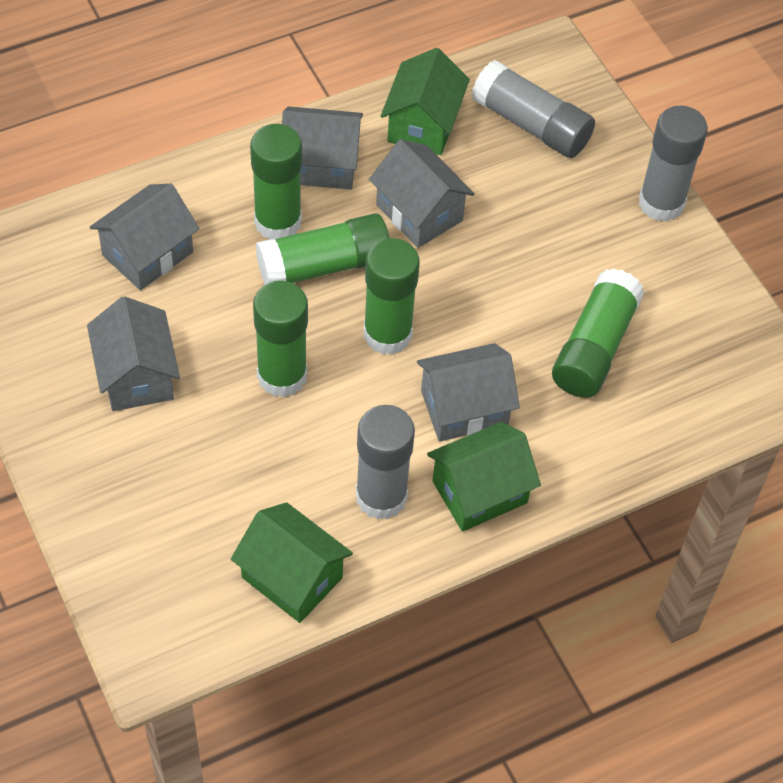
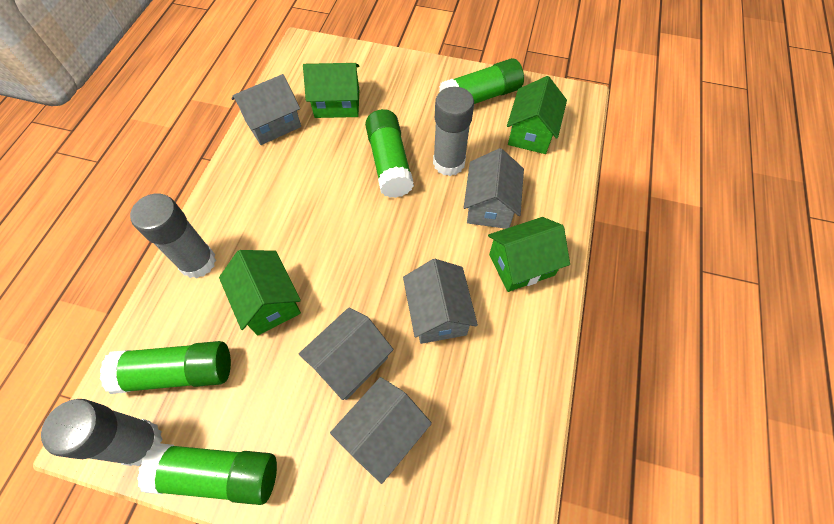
green glue stick: 5 -> 4
green house: 3 -> 4

